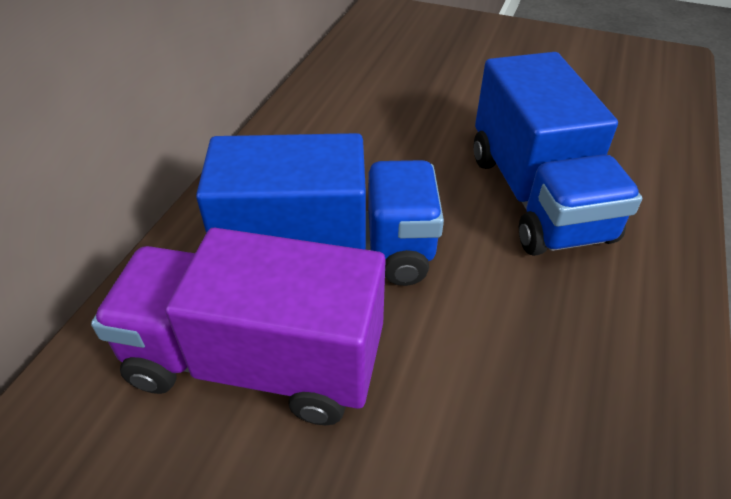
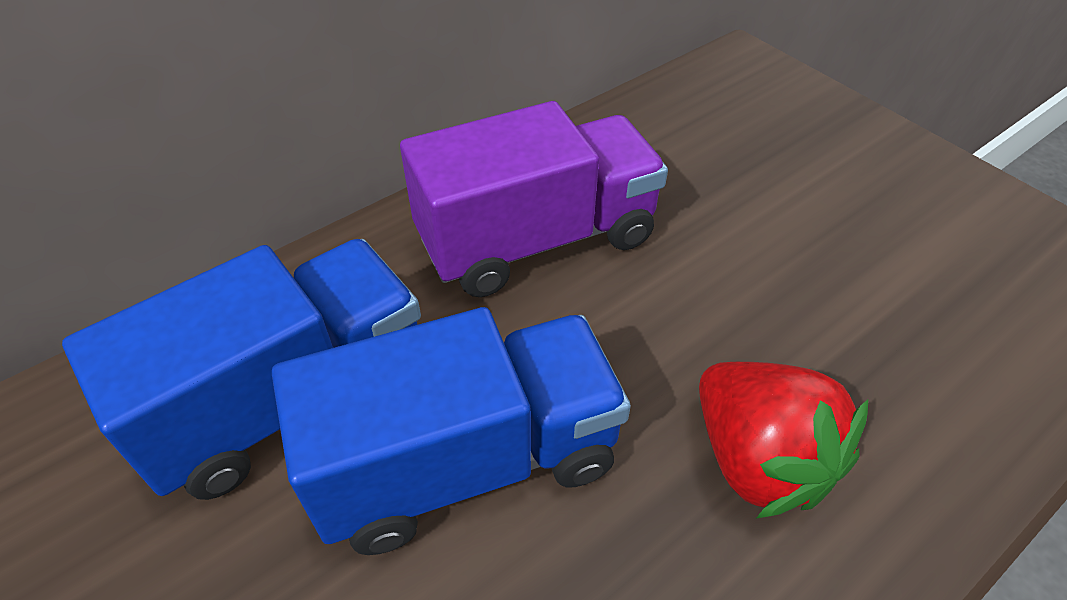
red strawberry: 0 -> 1

